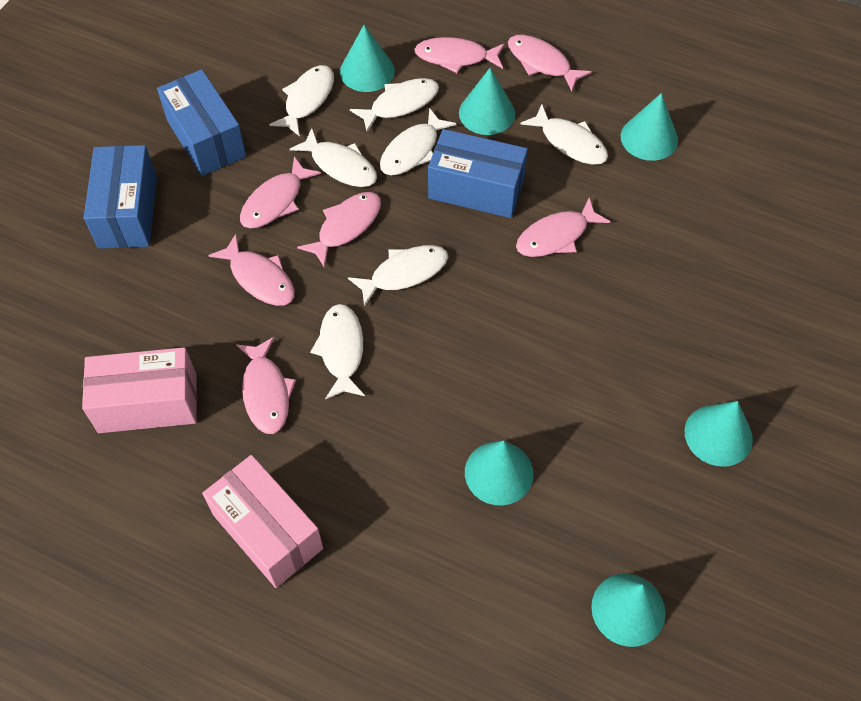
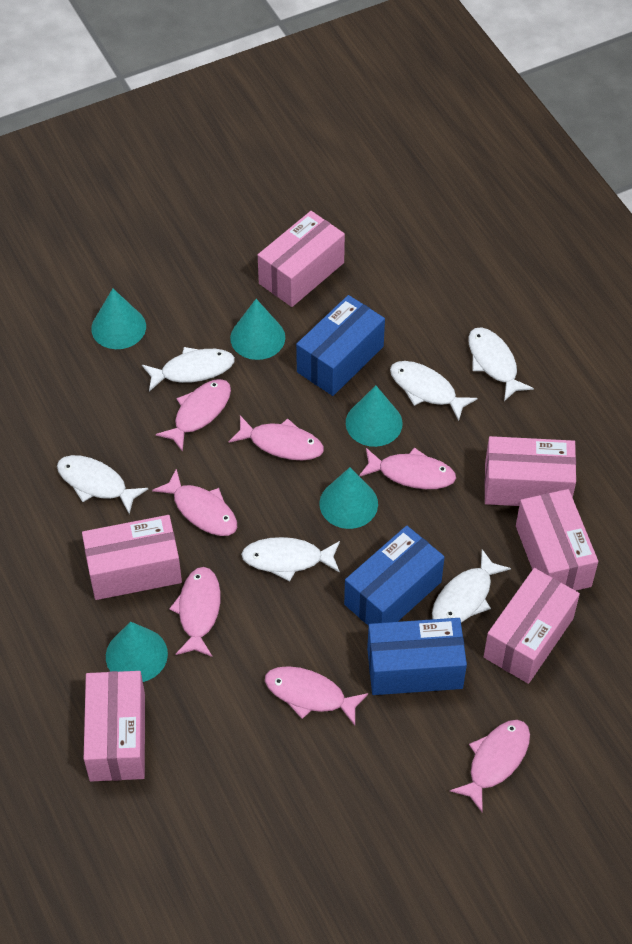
pink box: 2 -> 6
turquoise cone: 6 -> 5
white fish: 7 -> 6

